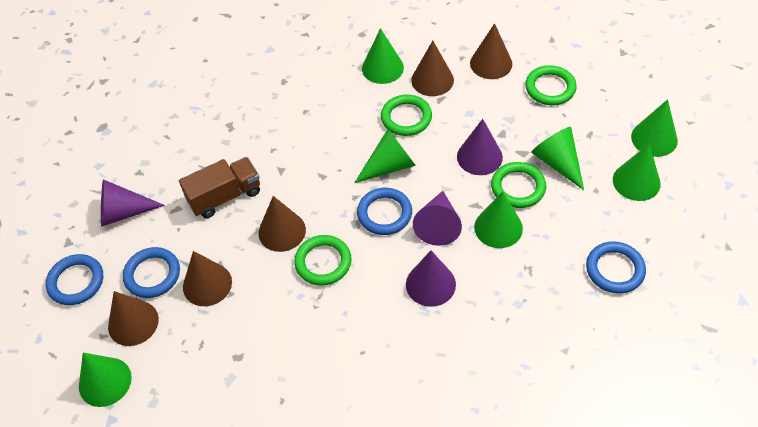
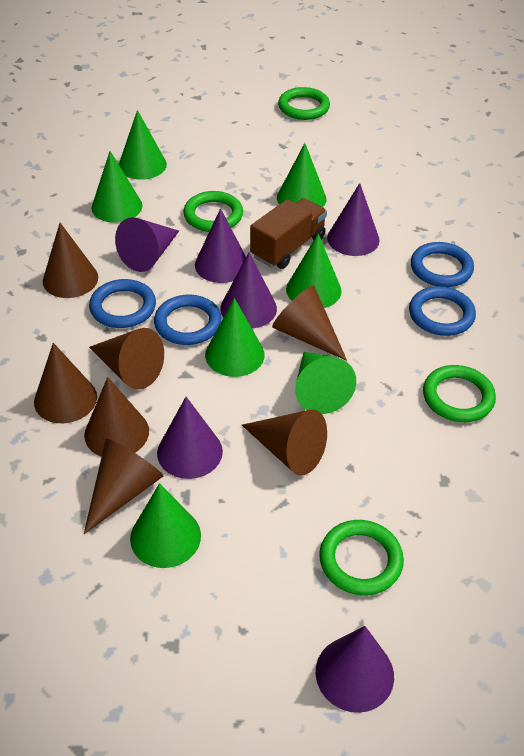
brown cone: 5 -> 7
purple cone: 4 -> 6

